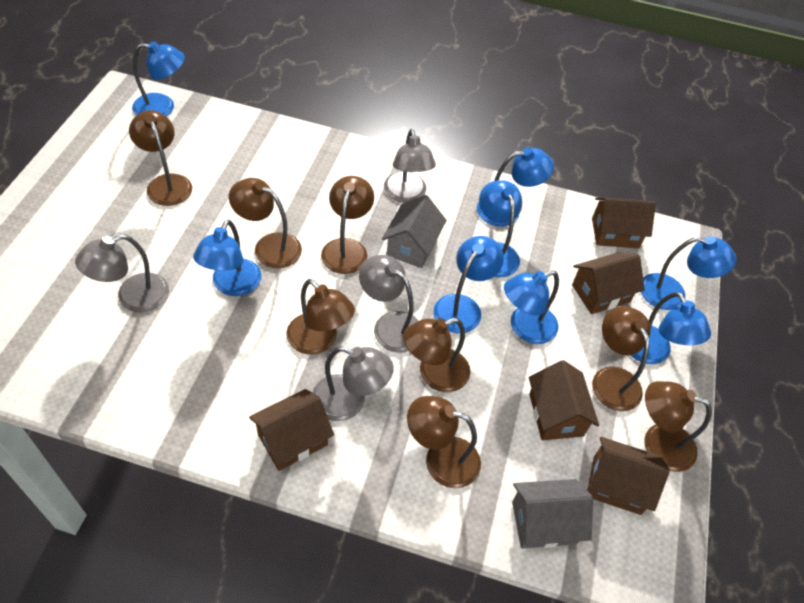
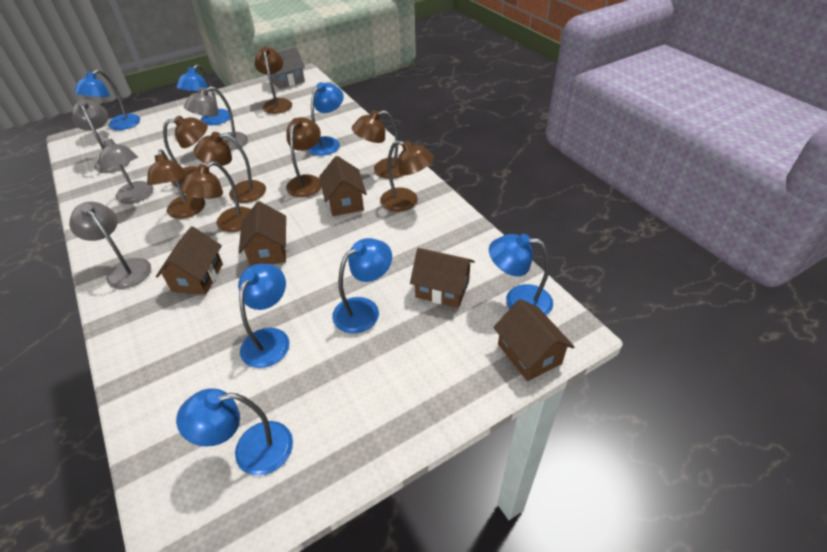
blue lamp: 8 -> 7
grey house: 2 -> 1

